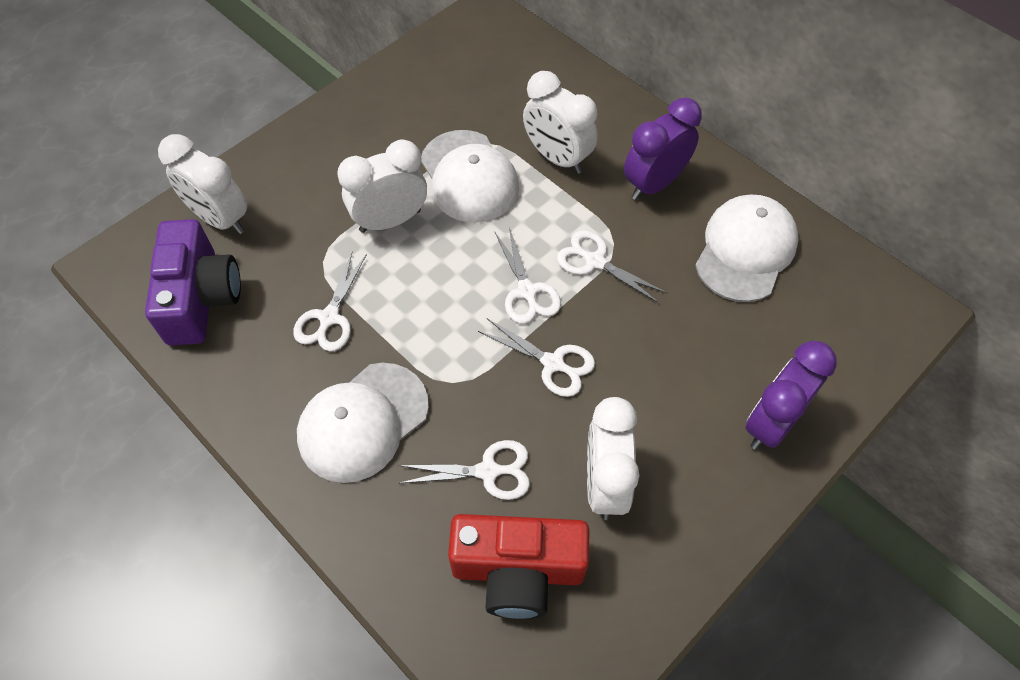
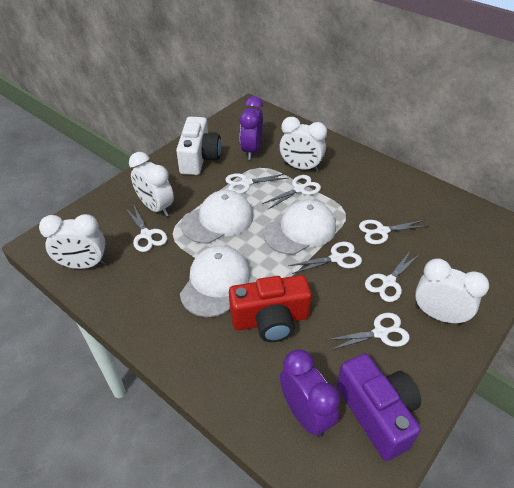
white camera: 0 -> 1
white scissors: 5 -> 7

